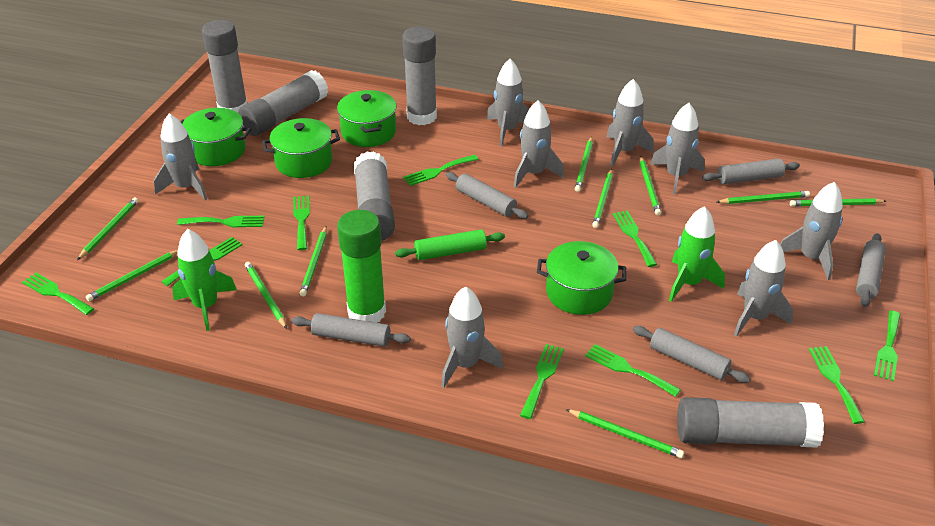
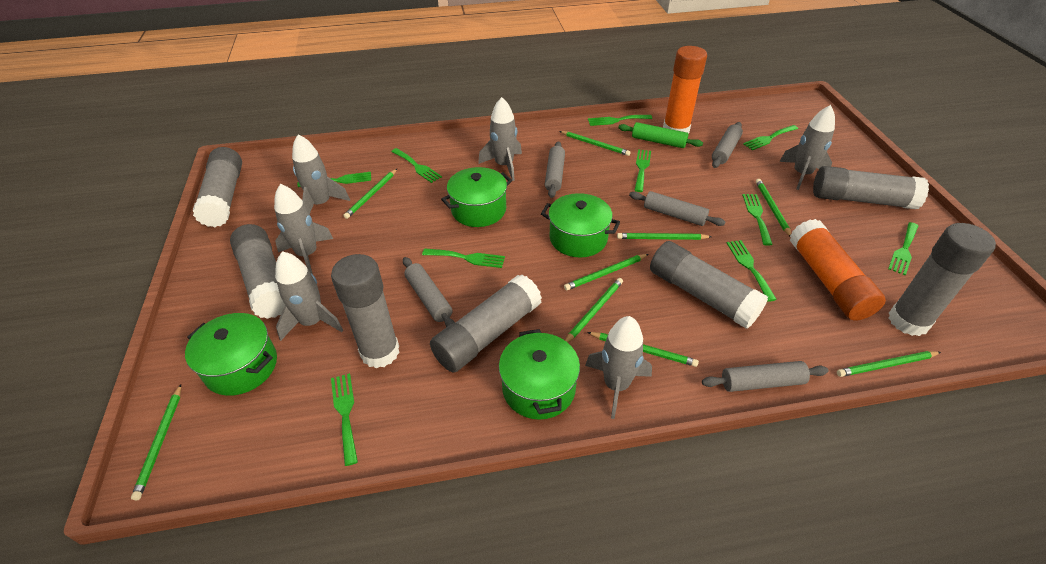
green glue stick: 1 -> 0
green pencil: 10 -> 9
green rocket: 2 -> 0
grey glue stick: 5 -> 7
grey rocket: 8 -> 6
orange glue stick: 0 -> 2

